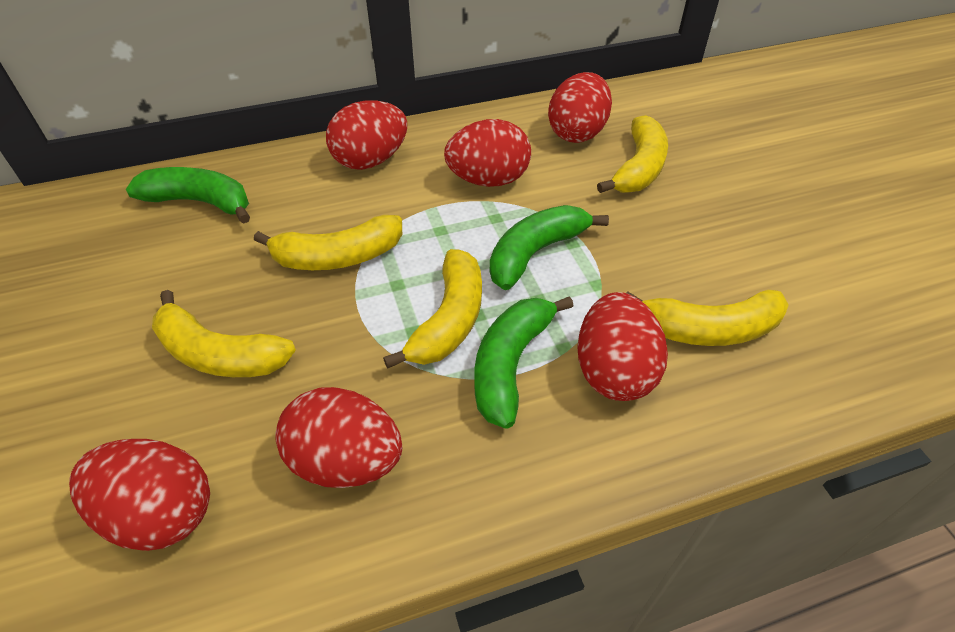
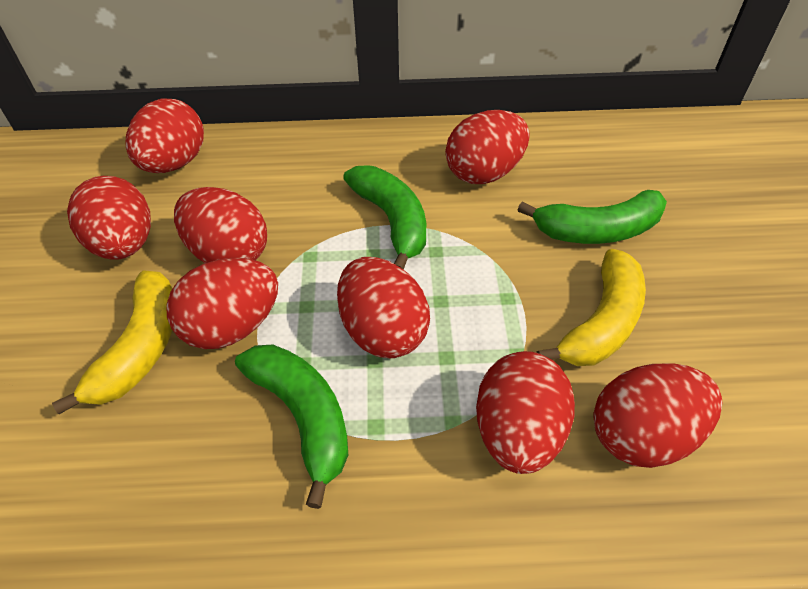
red egg: 6 -> 8
yellow banana: 5 -> 2

